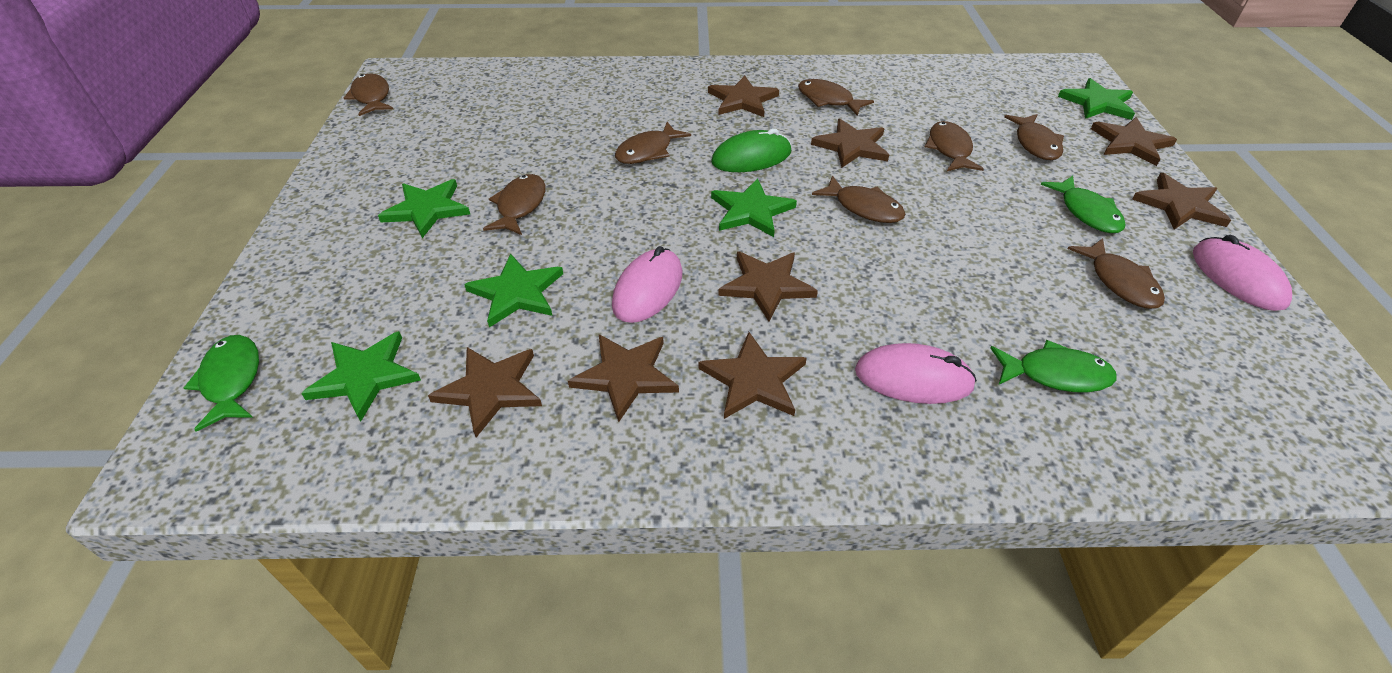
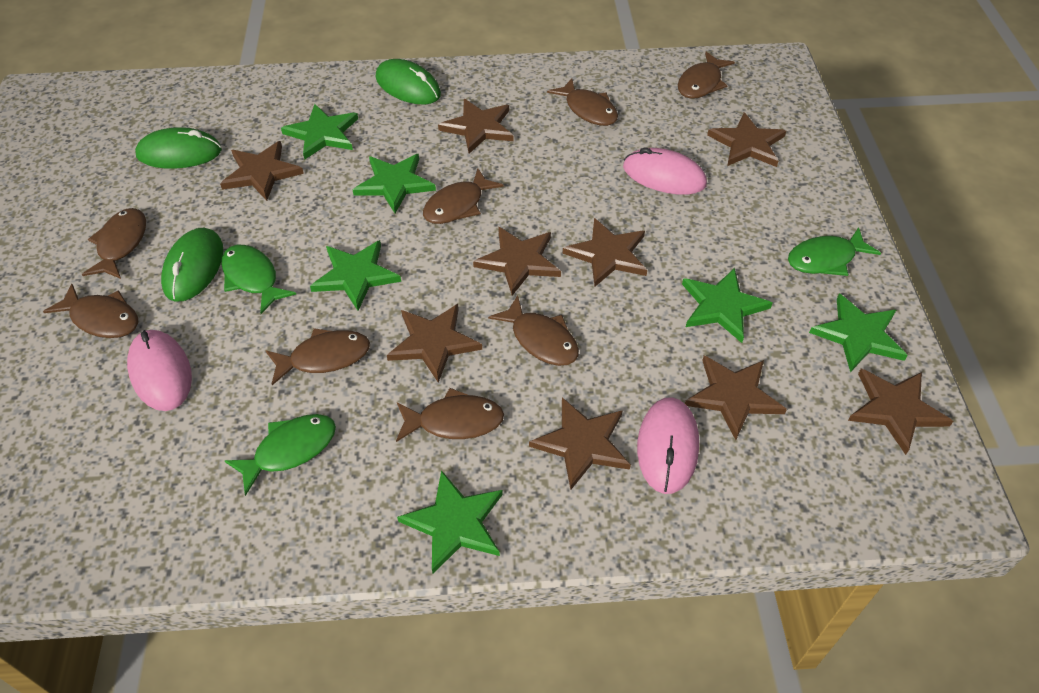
brown star: 8 -> 9
green mouse: 1 -> 3
green star: 5 -> 6

